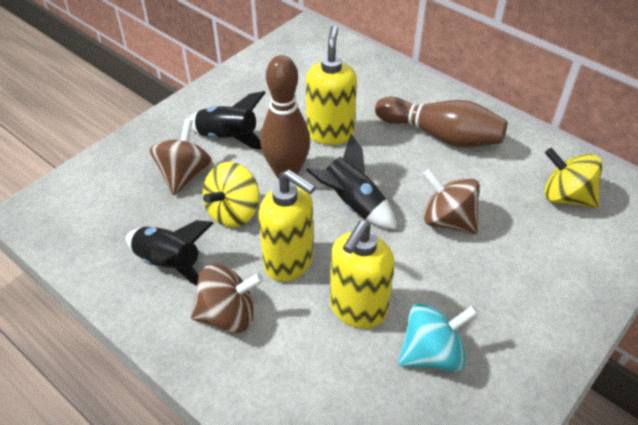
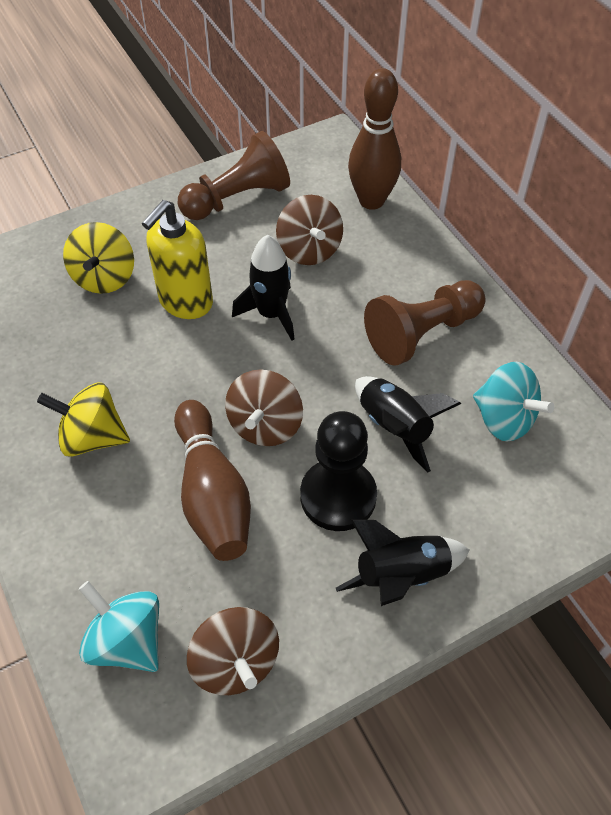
black pawn: 0 -> 1
brown pawn: 0 -> 2
turquoise spinning top: 1 -> 2
yellow soap dispenser: 3 -> 1

